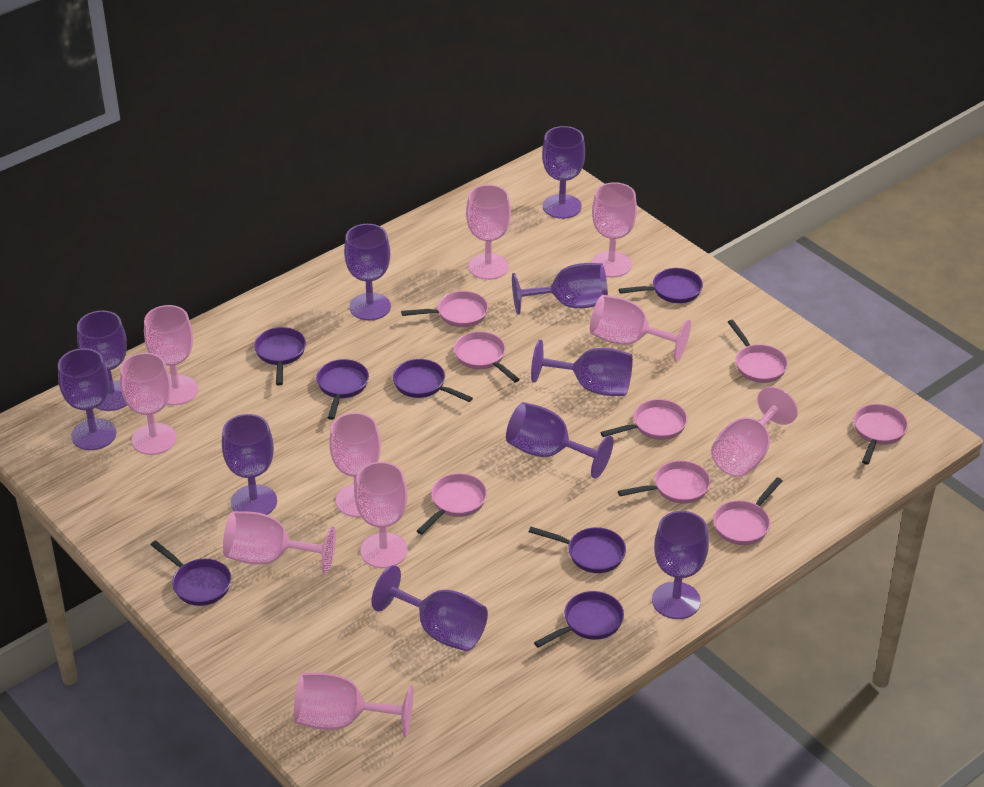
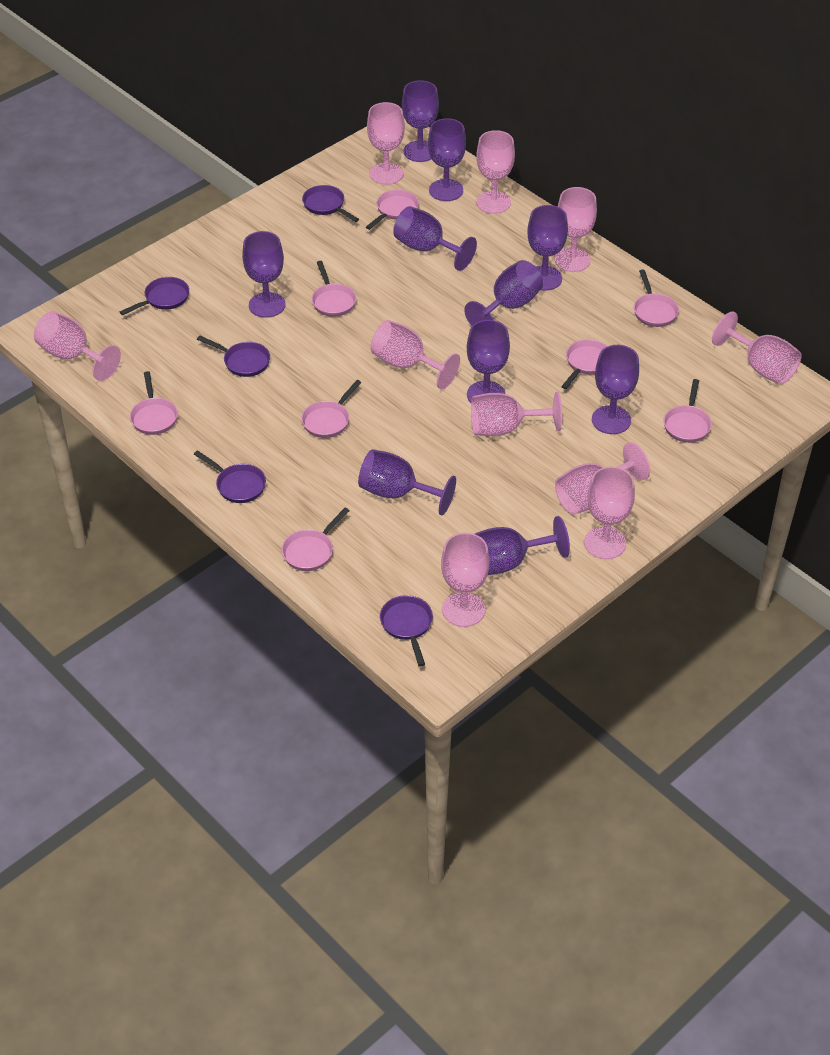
purple pan: 7 -> 5

